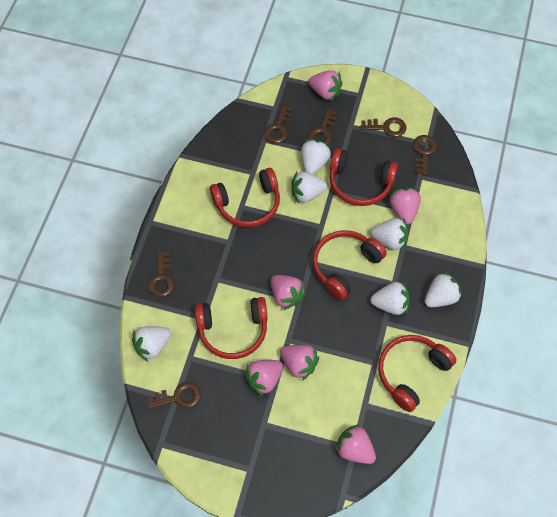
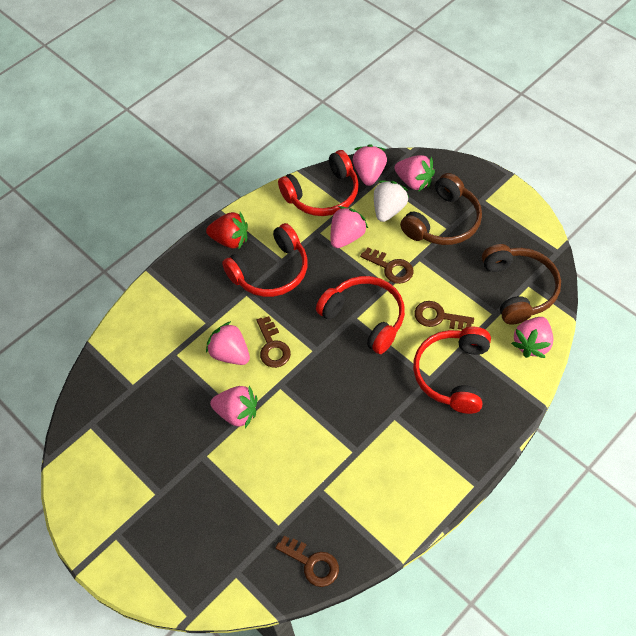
brown headphones: 0 -> 2
brown key: 6 -> 4
red headphones: 5 -> 4
red strawberry: 0 -> 1
white strawberry: 6 -> 1

